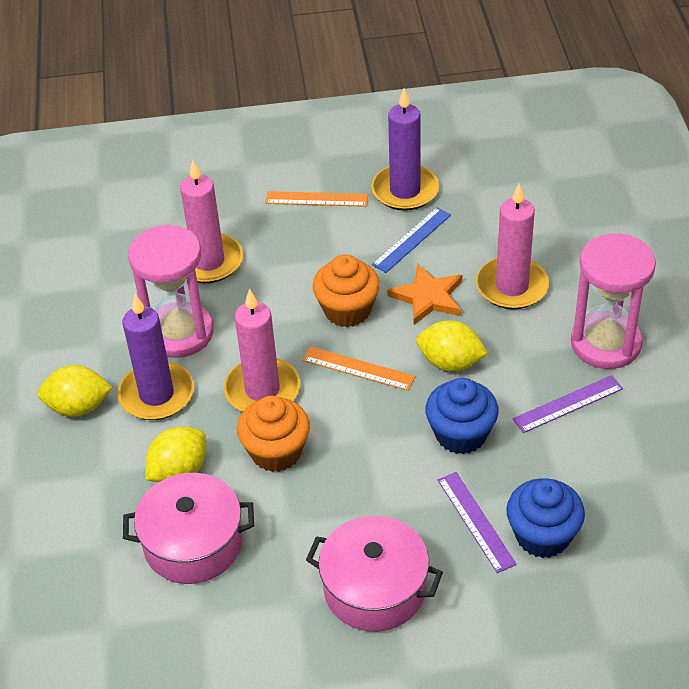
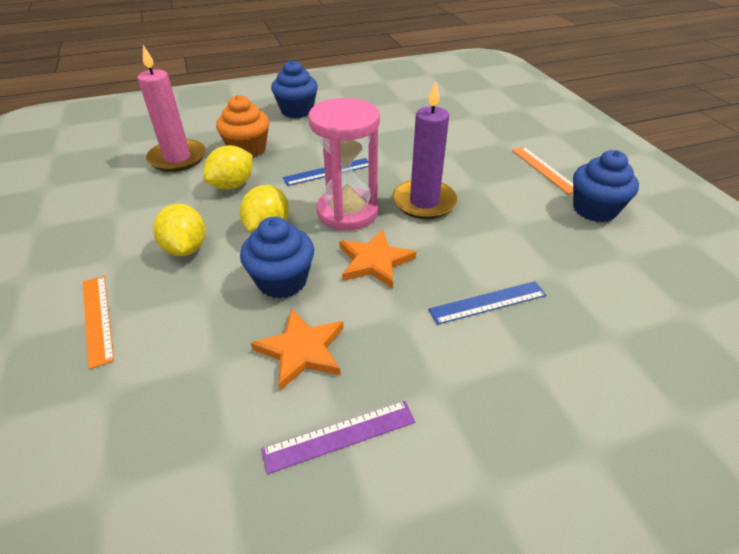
blue cupcake: 2 -> 3
blue ruler: 1 -> 2
orange cupcake: 2 -> 1
orange star: 1 -> 2
pink candle: 3 -> 1
pink hourglass: 2 -> 1
pink pot: 2 -> 0
purple candle: 2 -> 1
purple ruler: 2 -> 1

